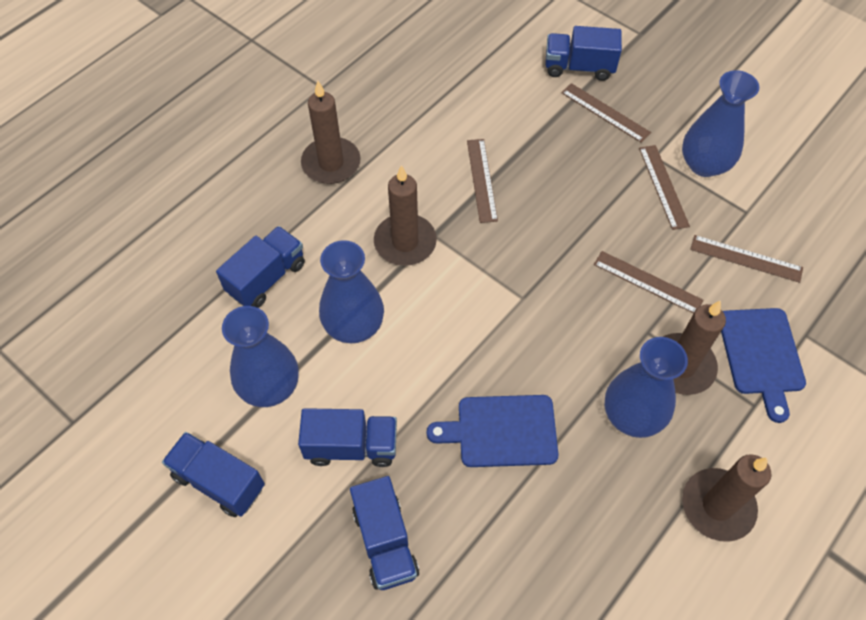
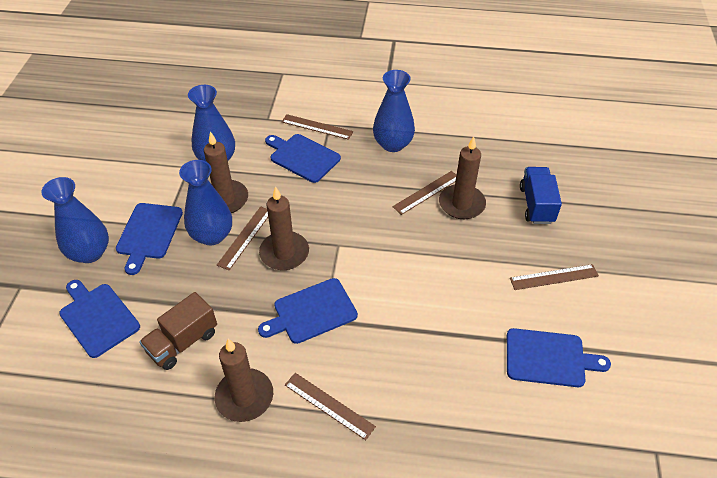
blue cutting board: 2 -> 5
blue truck: 5 -> 1
brown truck: 0 -> 1

